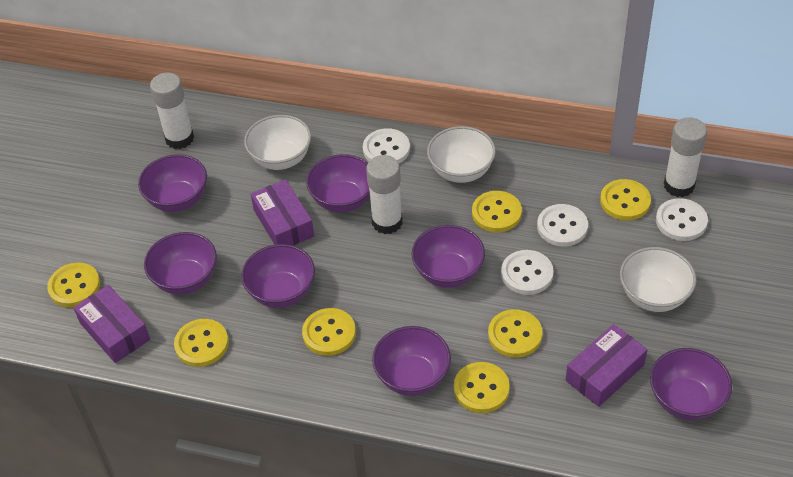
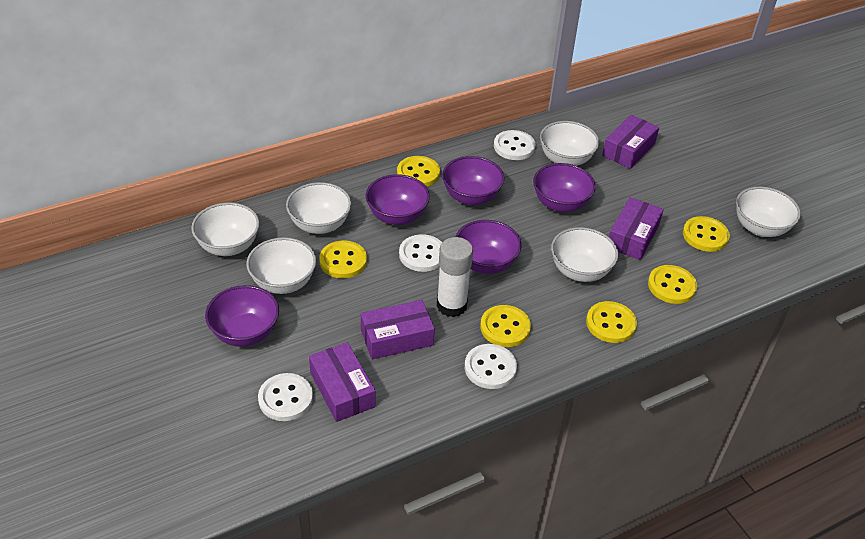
purple bowl: 7 -> 5
purple box: 3 -> 4
white bowl: 3 -> 6
white glue stick: 3 -> 1
yellow button: 7 -> 6

